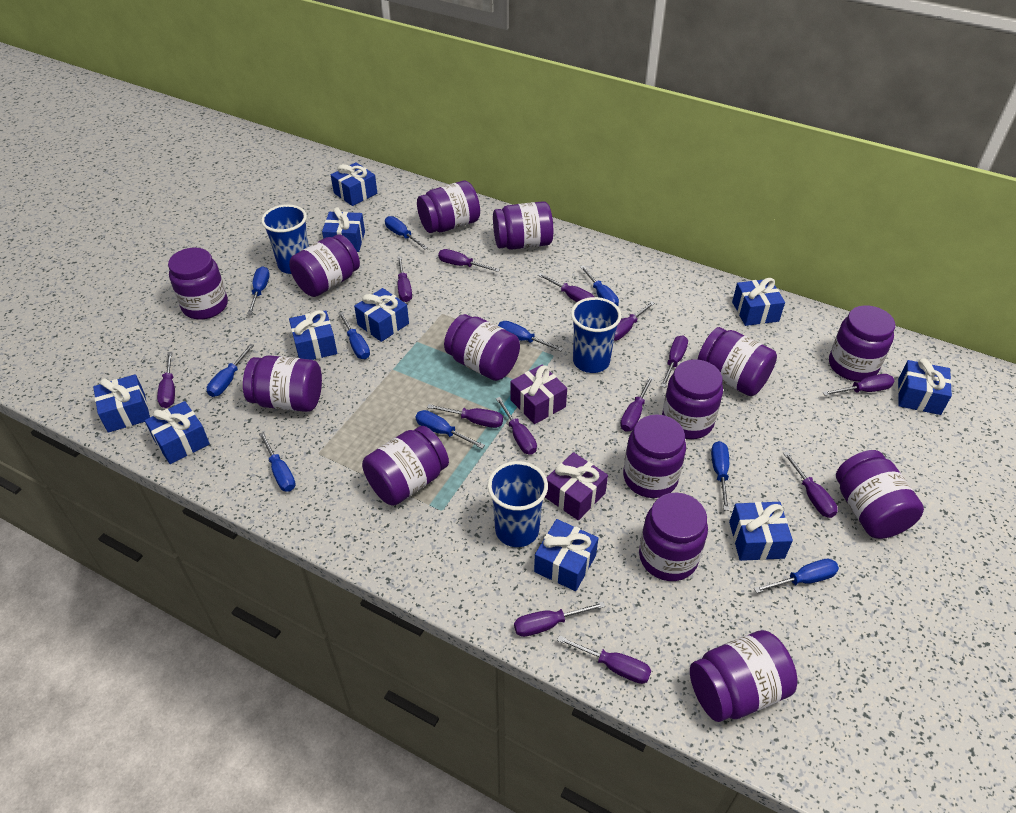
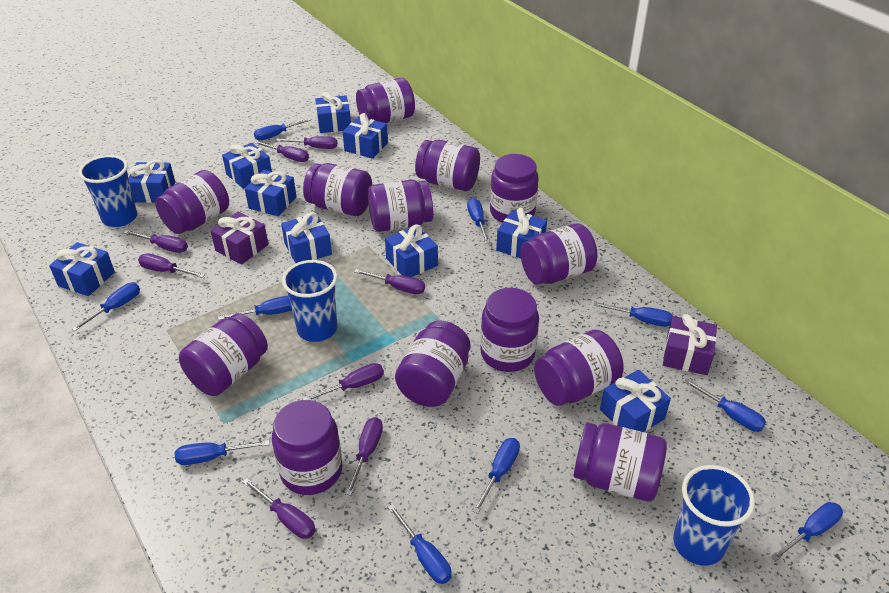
purple jar: 14 -> 13
purple screwdriver: 13 -> 8

